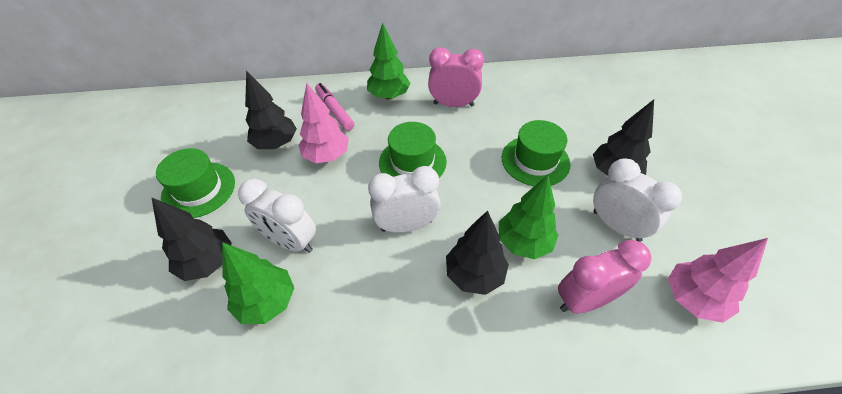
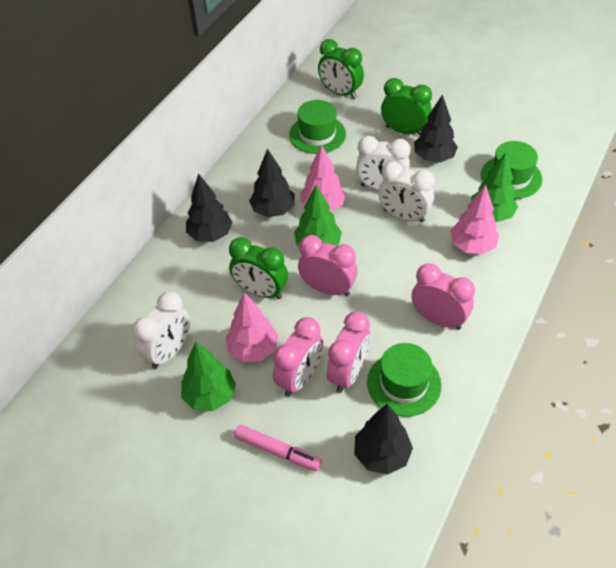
green clock: 0 -> 3
pink clock: 2 -> 4
pink tree: 2 -> 3

